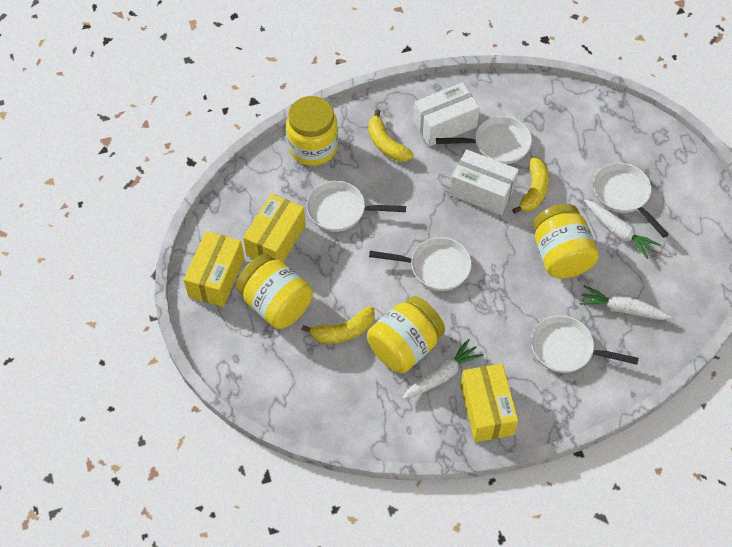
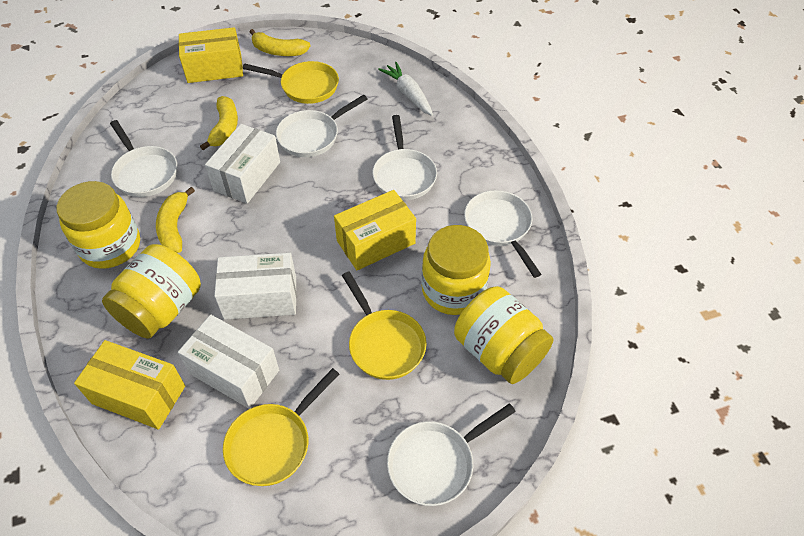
white box: 2 -> 3
white carrot: 3 -> 1
yellow pan: 0 -> 3

